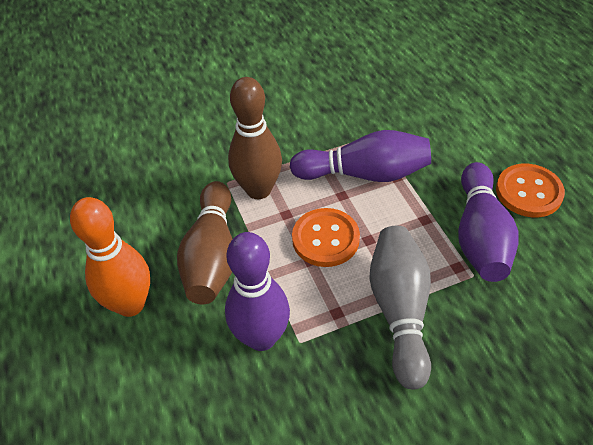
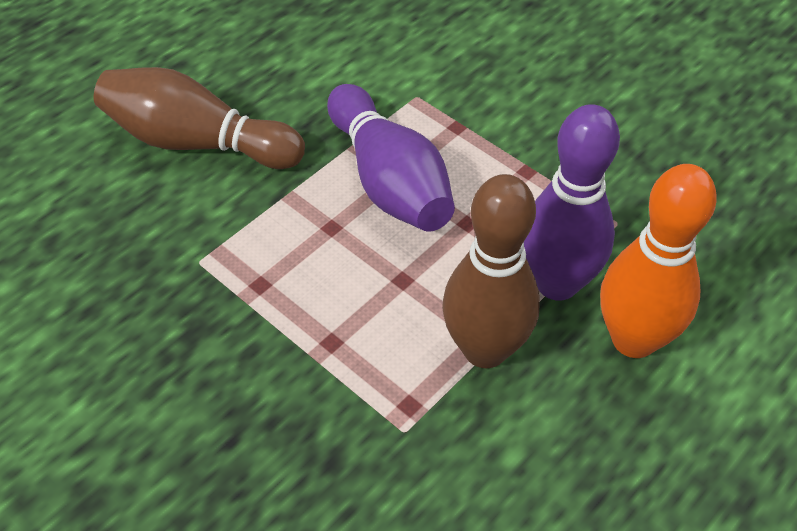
grey bowling pin: 1 -> 0
orange button: 2 -> 0
purple bowling pin: 3 -> 2

